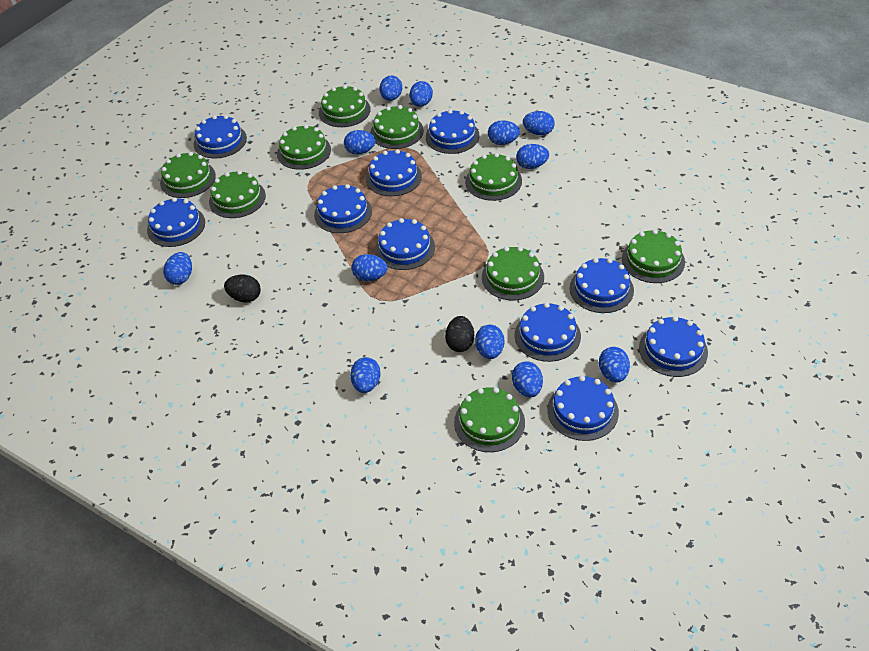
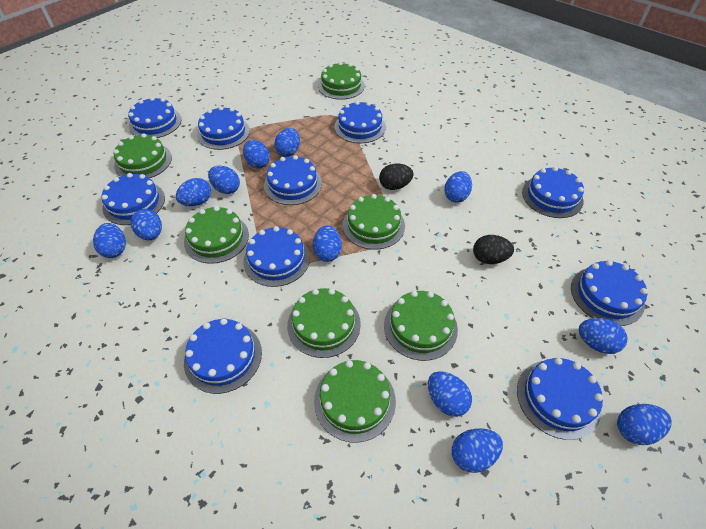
green cake: 9 -> 7

